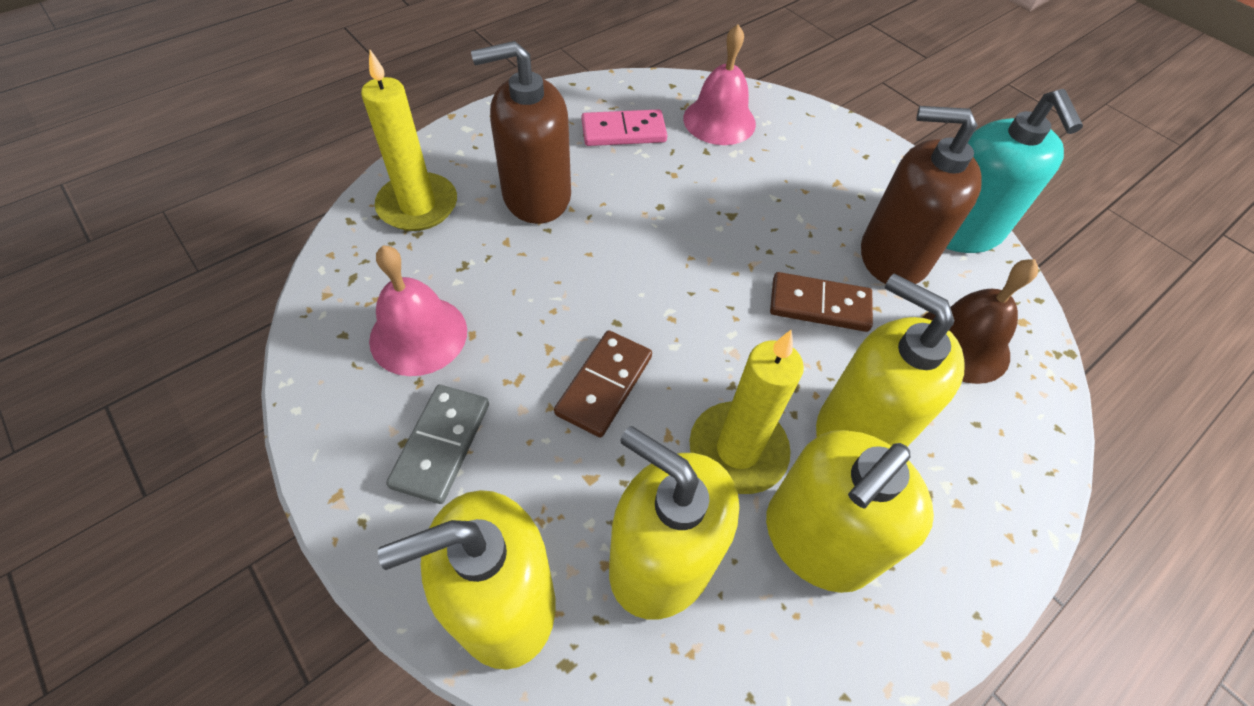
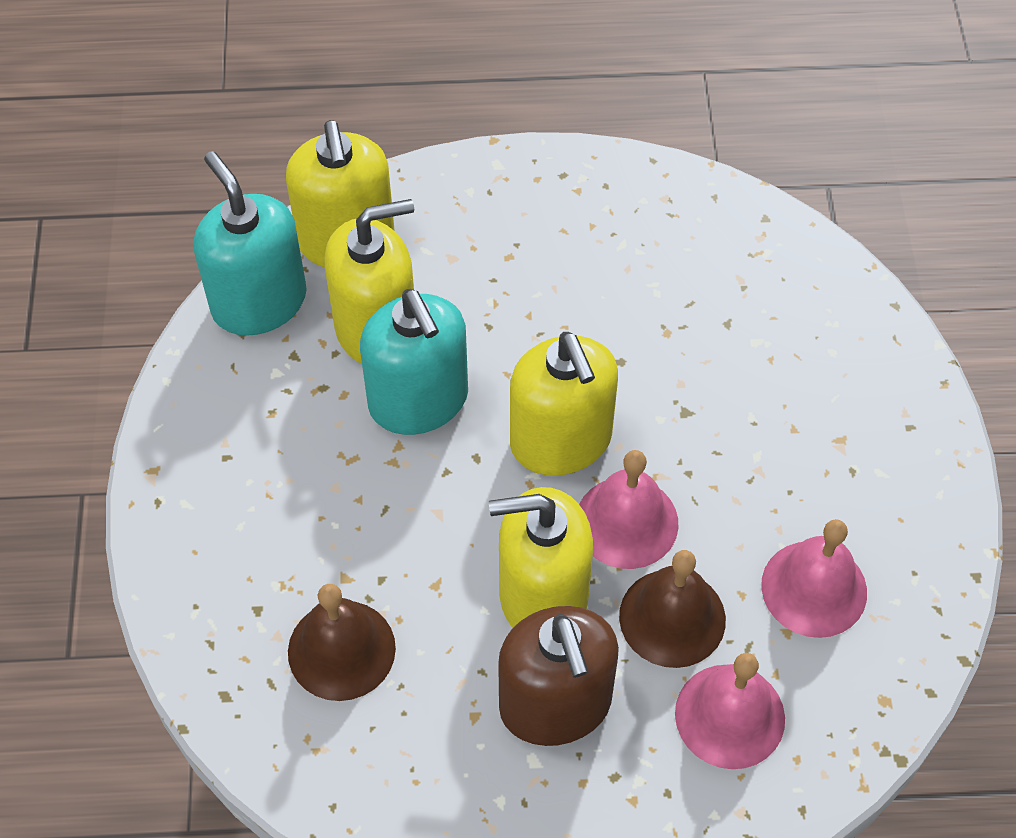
brown bell: 1 -> 2
brown domino: 2 -> 0
brown soap dispenser: 2 -> 1
grey domino: 1 -> 0
pink bell: 2 -> 3
pink domino: 1 -> 0
turquoise soap dispenser: 1 -> 2
yellow candle: 2 -> 0

